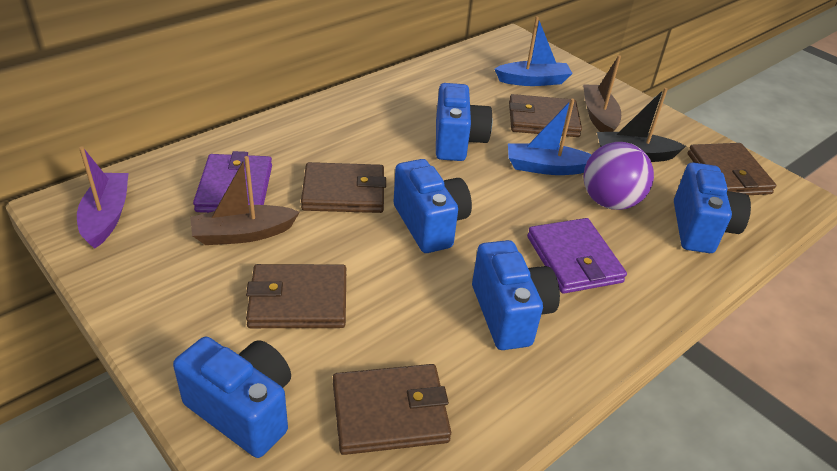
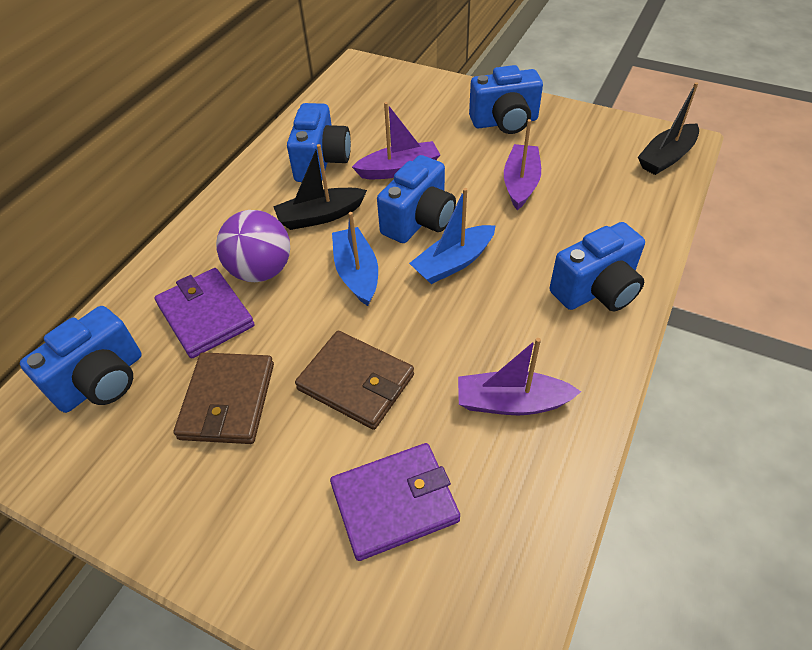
black boat: 1 -> 2
brown boat: 2 -> 0
brown wallet: 5 -> 2
purple boat: 1 -> 3

